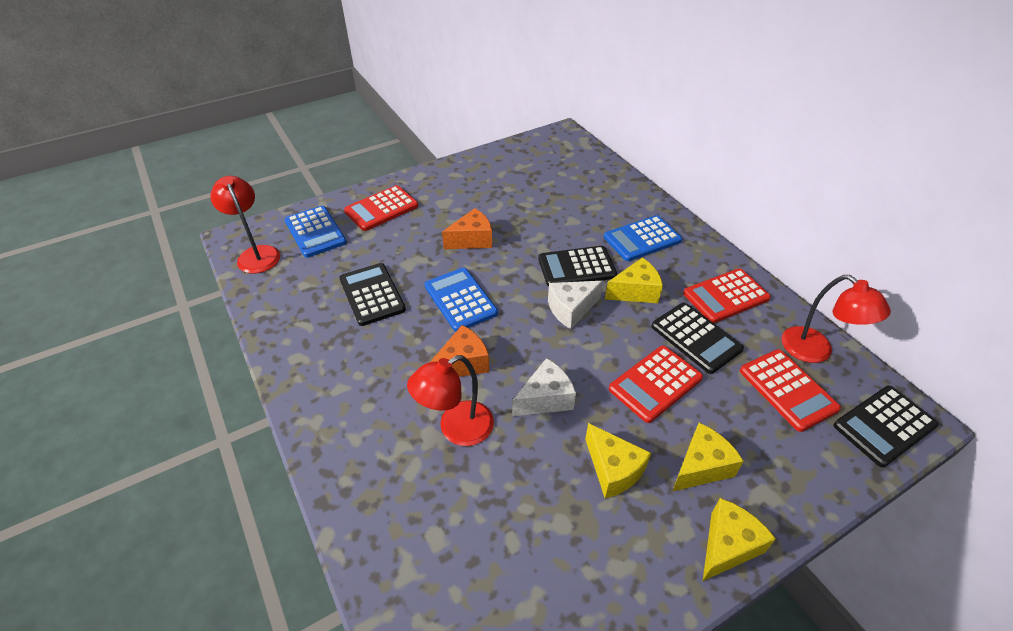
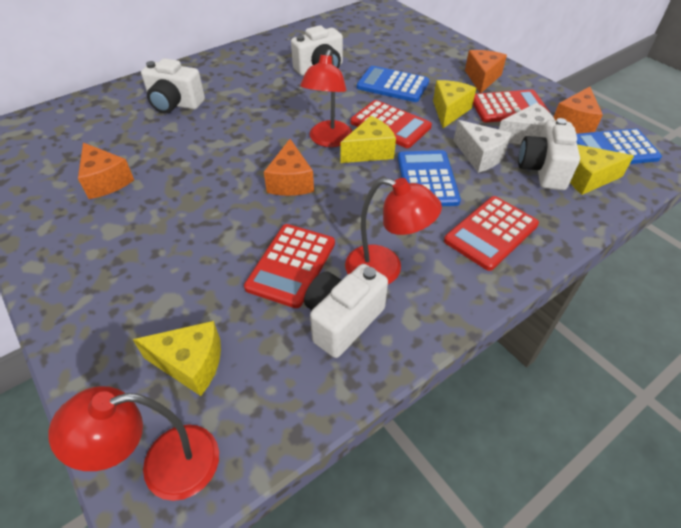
black calculator: 4 -> 0
orange cheese: 2 -> 4
white camera: 0 -> 4

